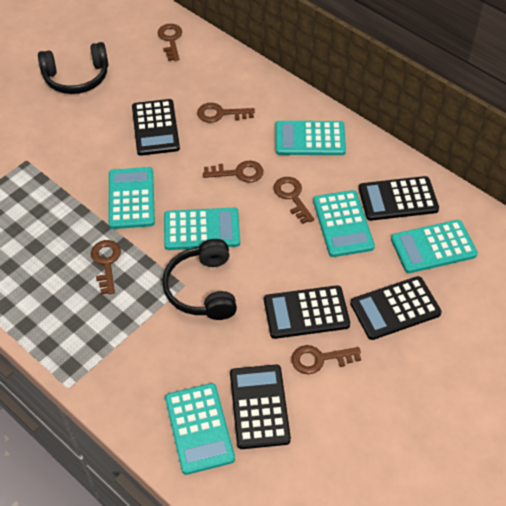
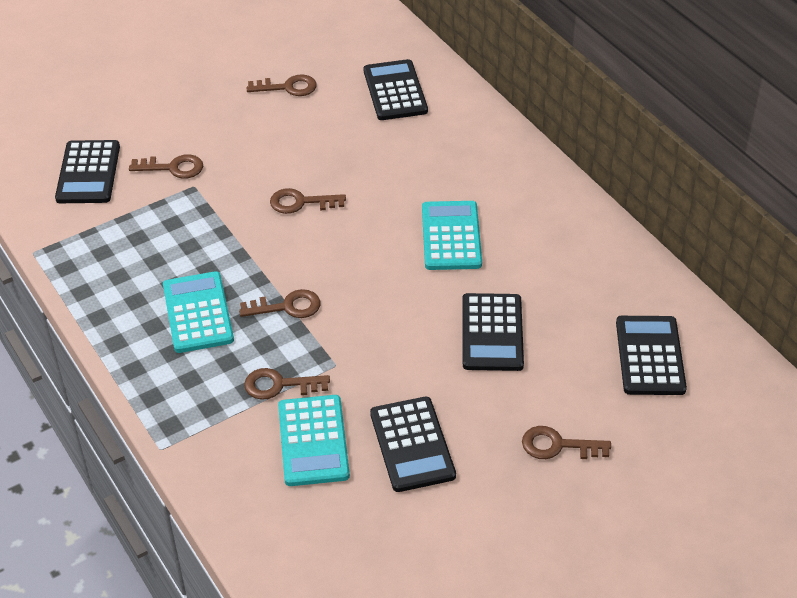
black headphones: 2 -> 0
turquoise calculator: 6 -> 3

